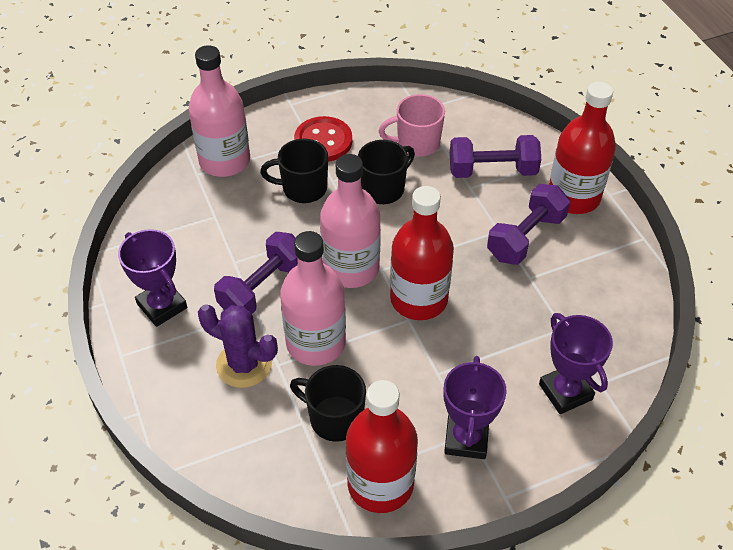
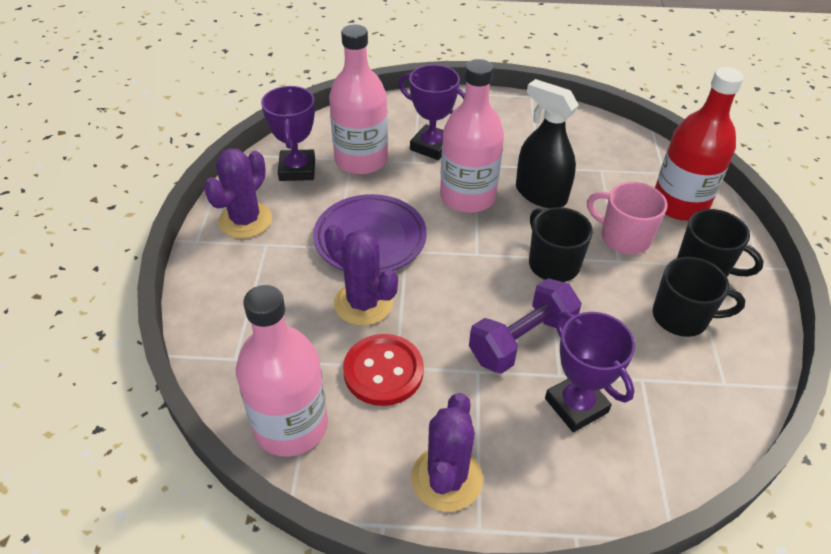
black spray bottle: 0 -> 1
purple cactus: 1 -> 3
purple dumbbell: 3 -> 1
purple plate: 0 -> 1
red bottle: 3 -> 1

